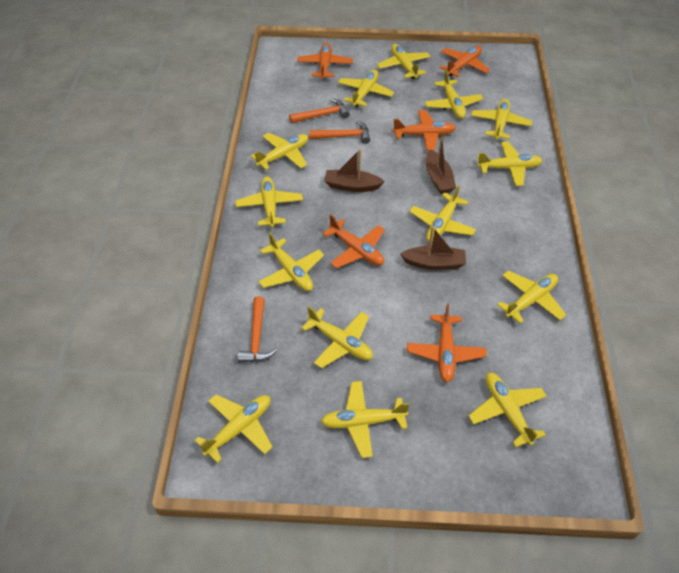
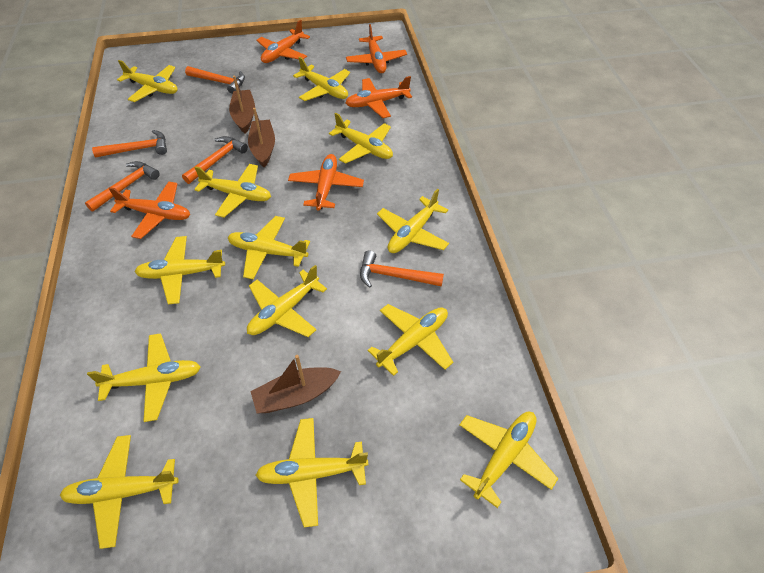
orange hammer: 3 -> 5
yellow plane: 14 -> 13

